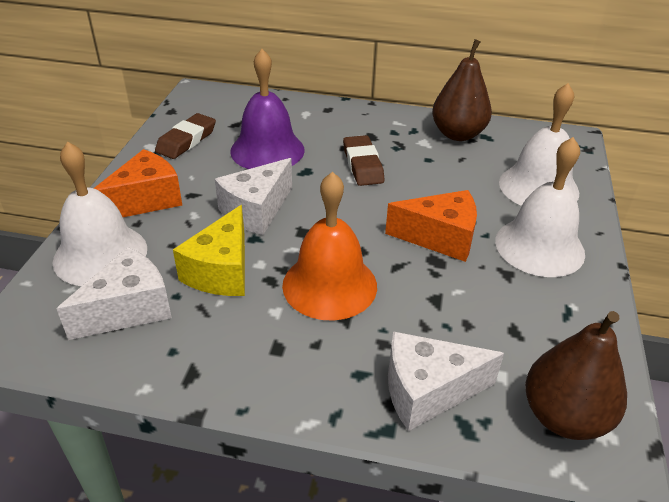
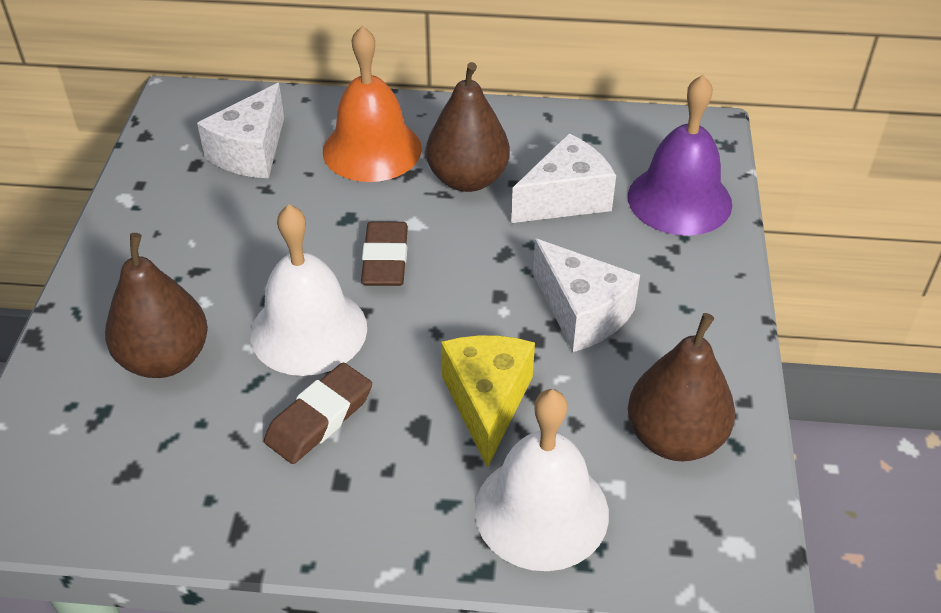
brown pear: 2 -> 3
orange cheese: 2 -> 0
white bell: 3 -> 2

